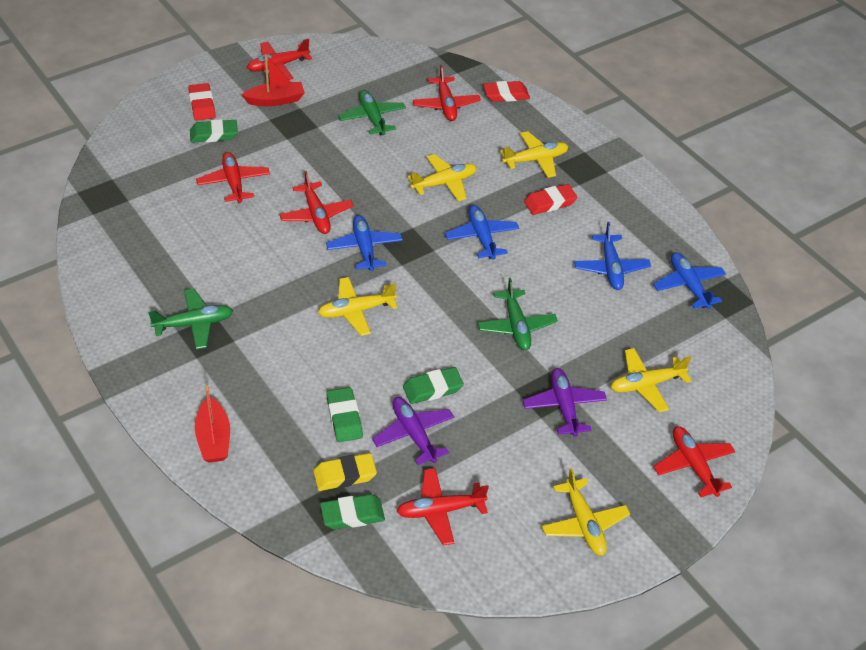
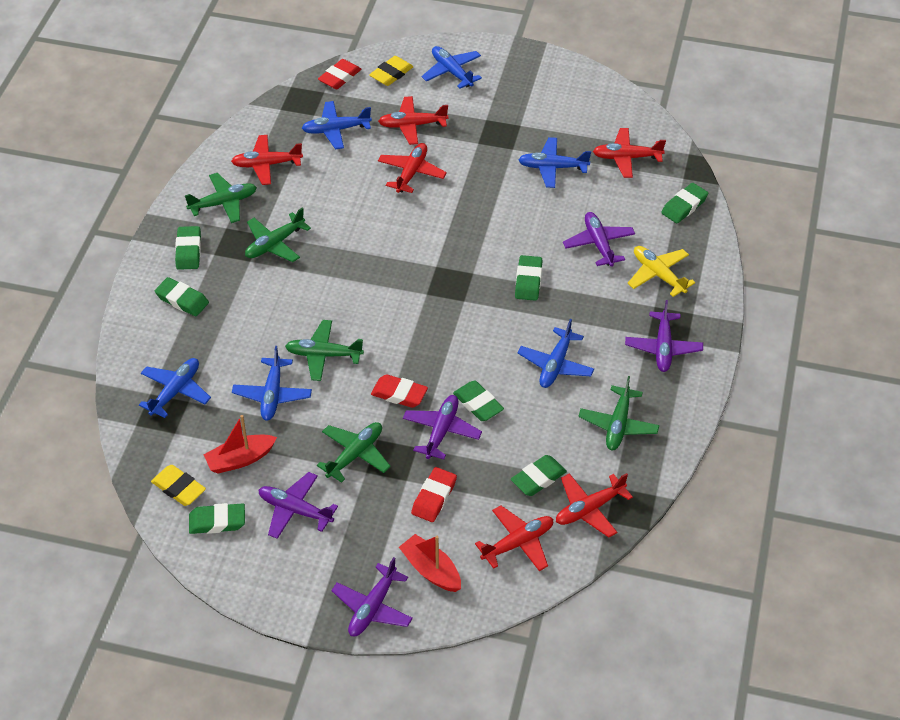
blue plane: 4 -> 6
green eraser: 4 -> 7
green plane: 3 -> 5
purple plane: 2 -> 5
yellow eraser: 1 -> 2
yellow plane: 5 -> 1

